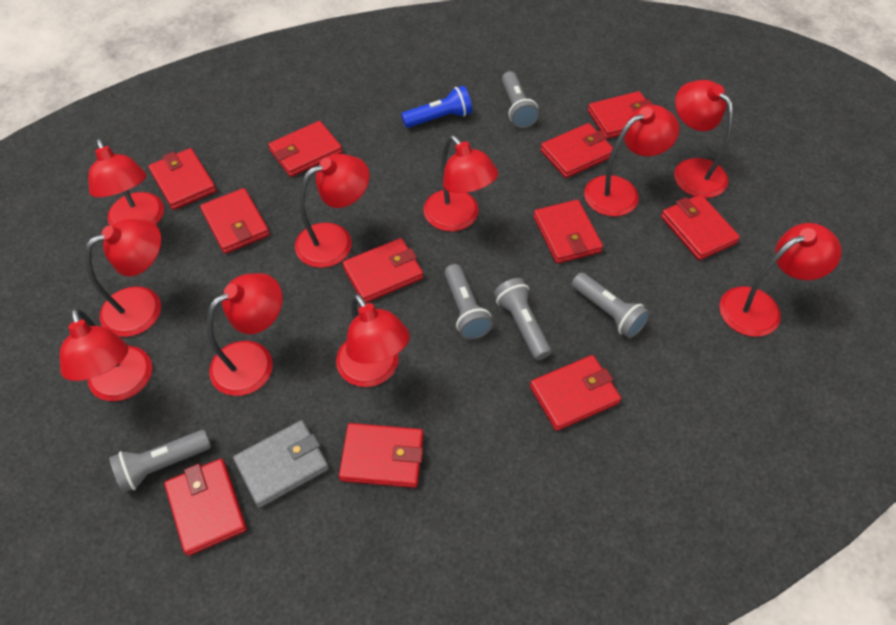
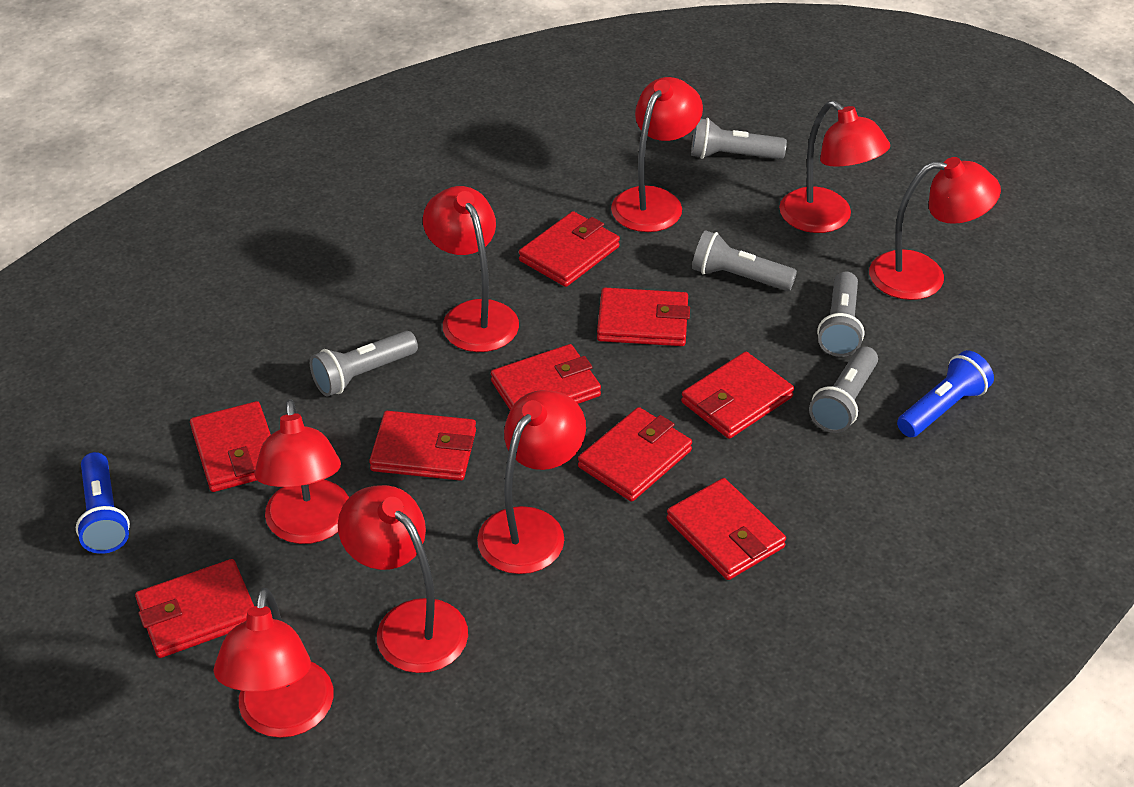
blue flashlight: 1 -> 2
grey wallet: 1 -> 0
red lamp: 10 -> 8
red wallet: 11 -> 9

